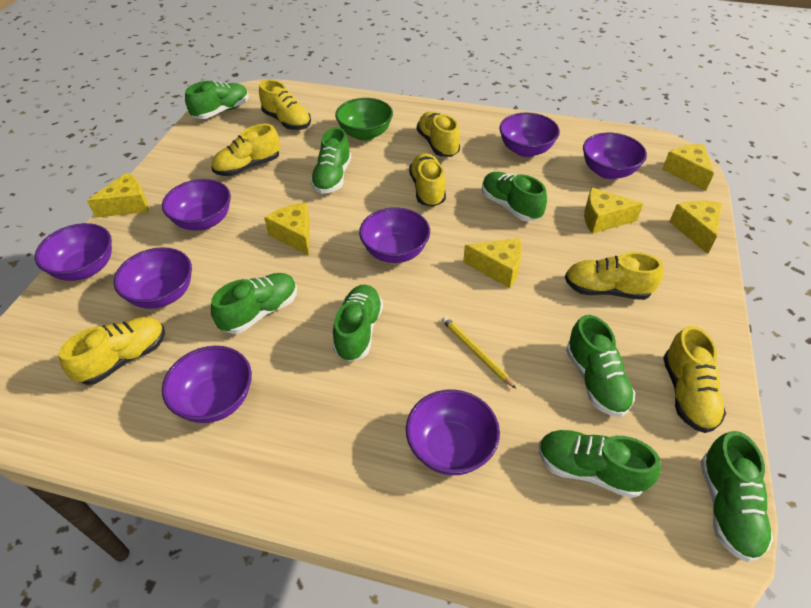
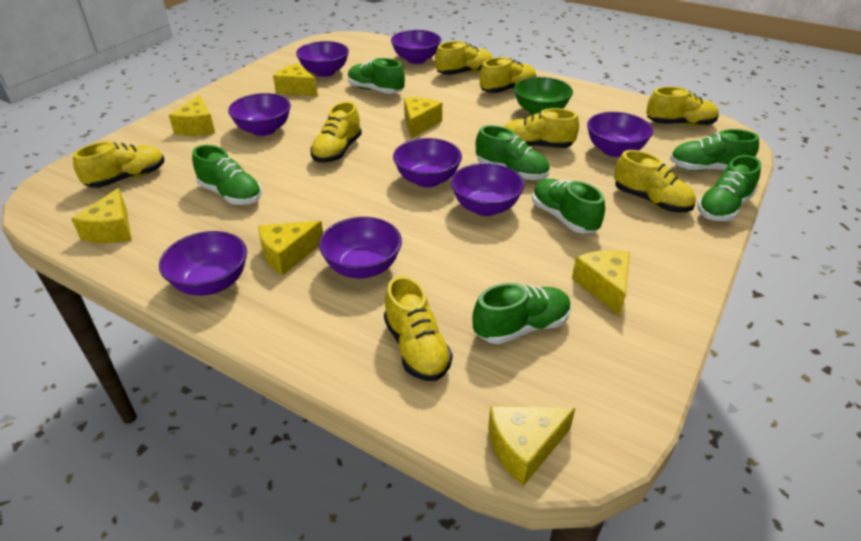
green shoe: 8 -> 7
yellow cheese: 6 -> 7
yellow pencil: 1 -> 0
yellow shoe: 7 -> 8

